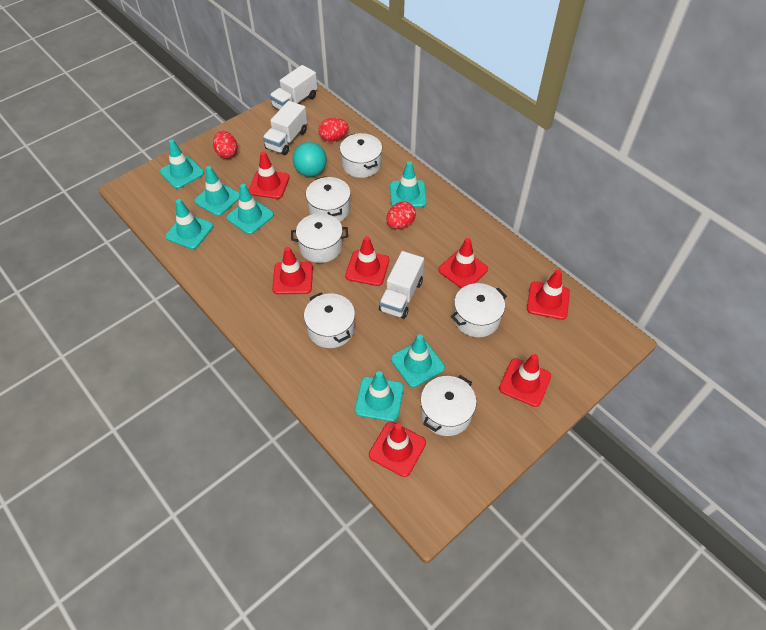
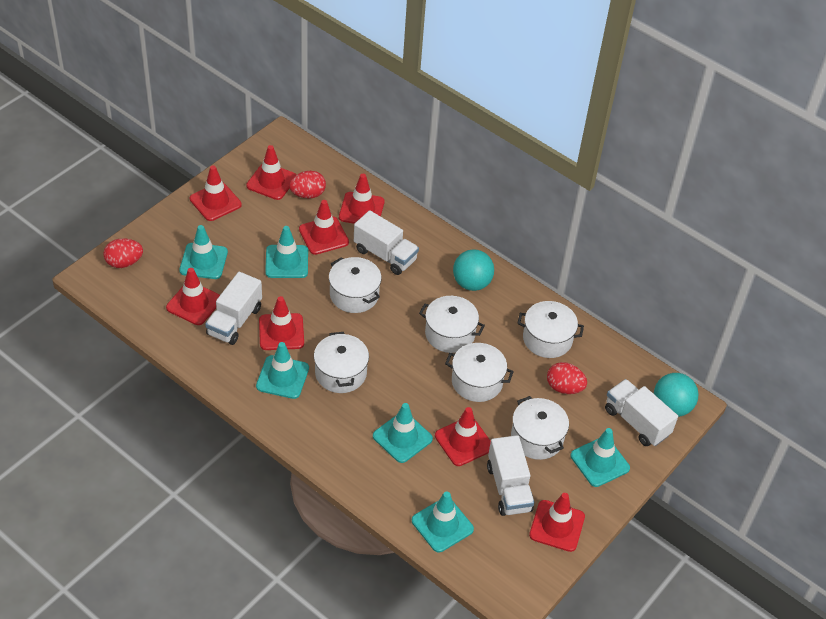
red traffic cone: 7 -> 8
turquoise ball: 1 -> 2
turquoise traffic cone: 7 -> 6
white truck: 3 -> 4

